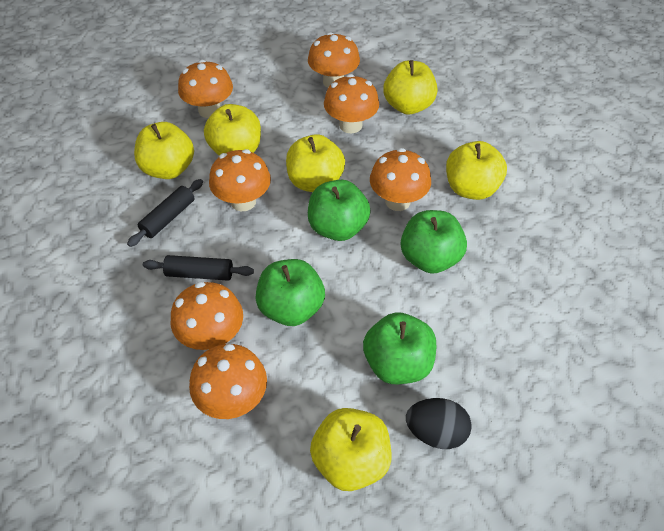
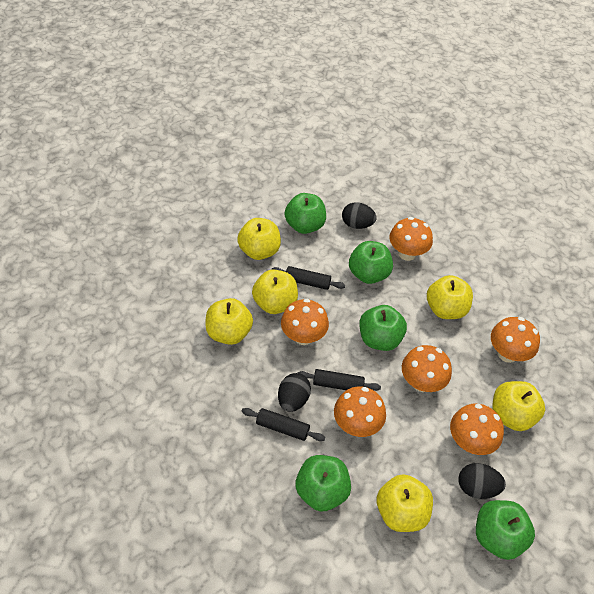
black egg: 1 -> 3
black rolling pin: 2 -> 3
green apple: 4 -> 5
orange mushroom: 7 -> 6

